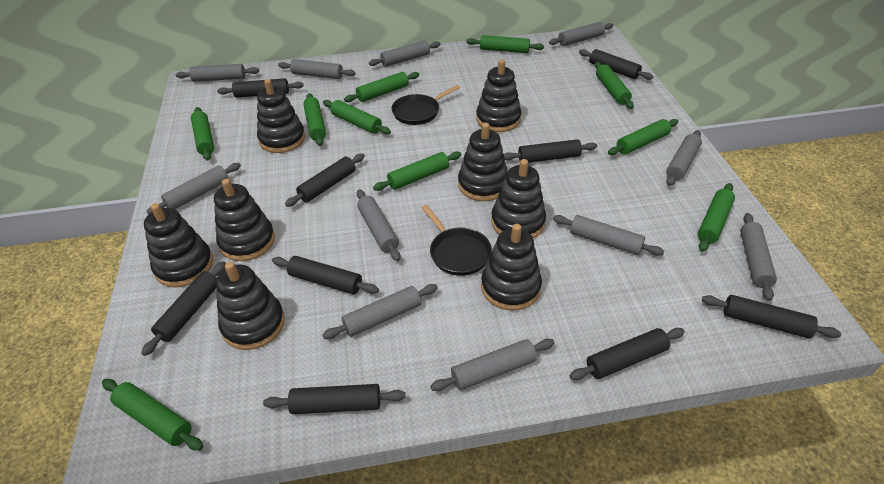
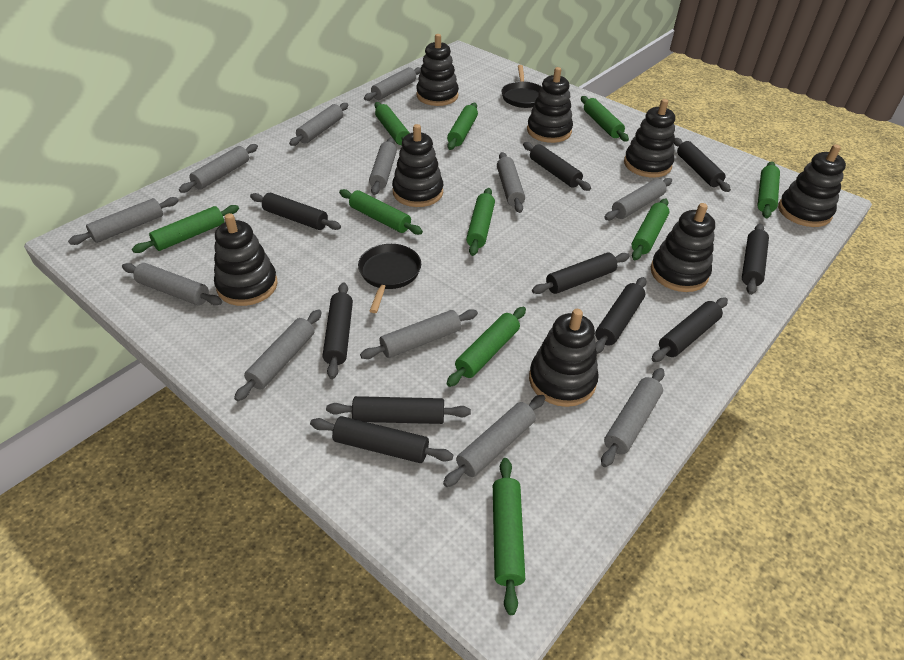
black rolling pin: 9 -> 10
grey rolling pin: 11 -> 12

